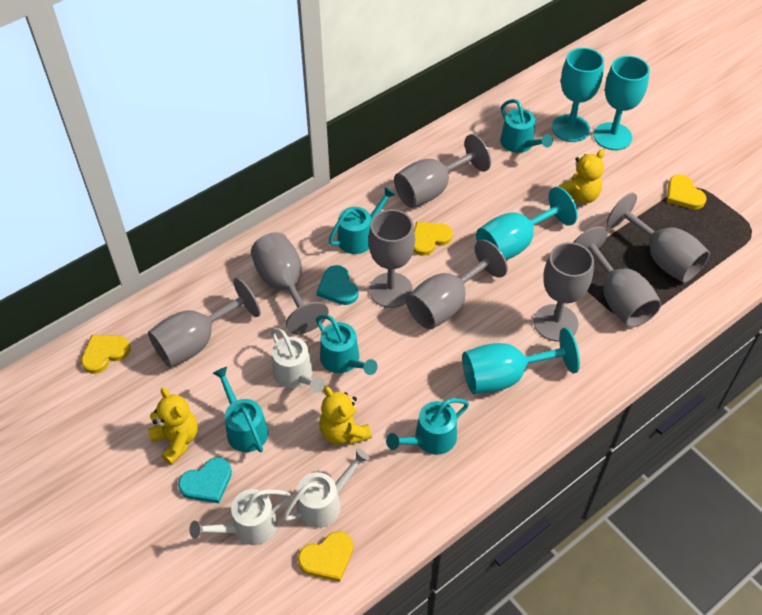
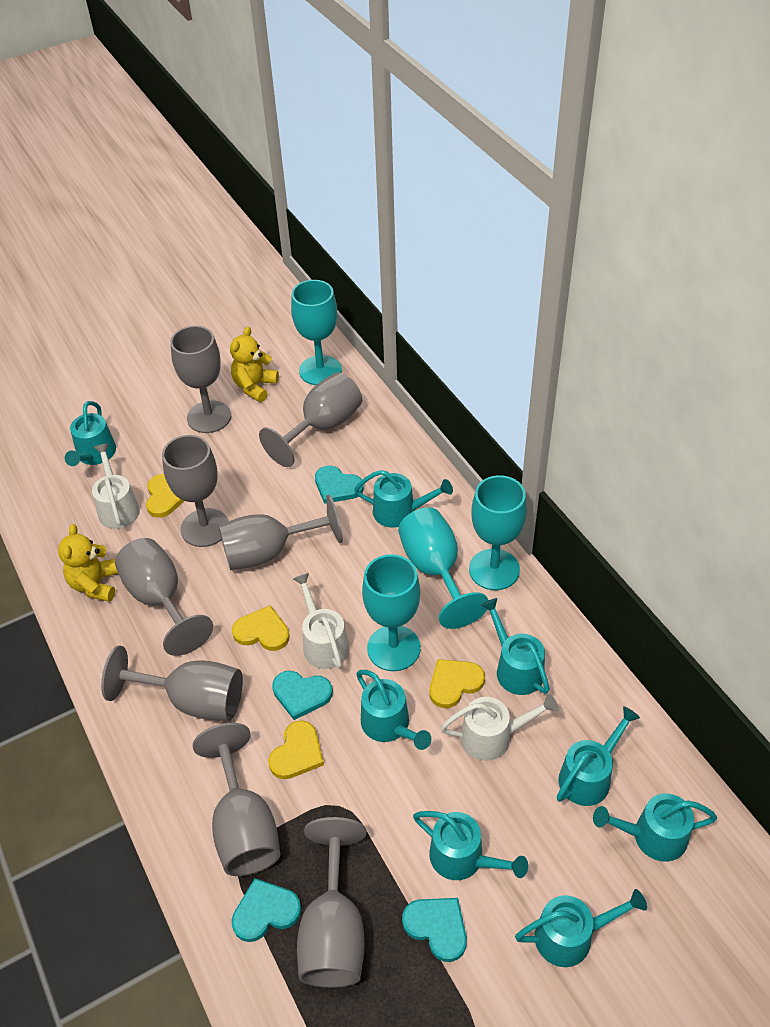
turquoise heart: 2 -> 4
turquoise watering can: 5 -> 8
yellow teddy bear: 3 -> 2

